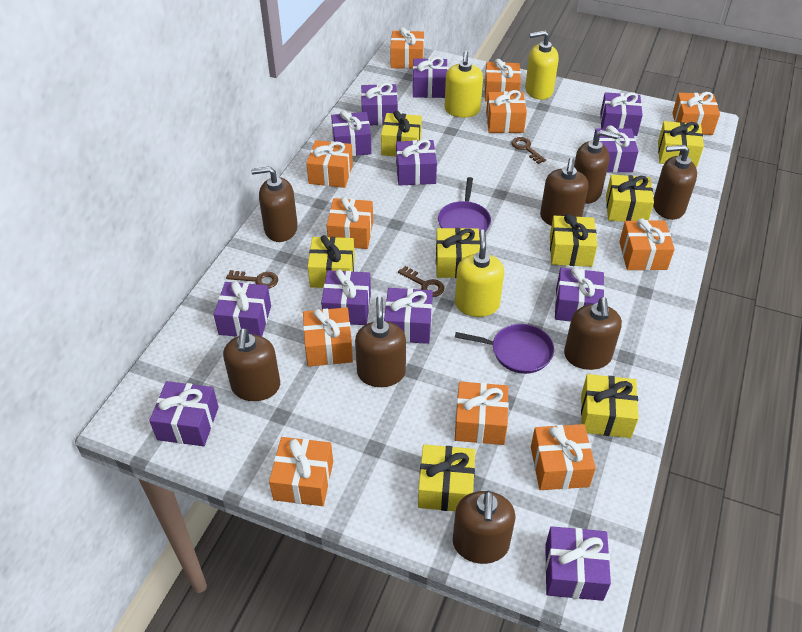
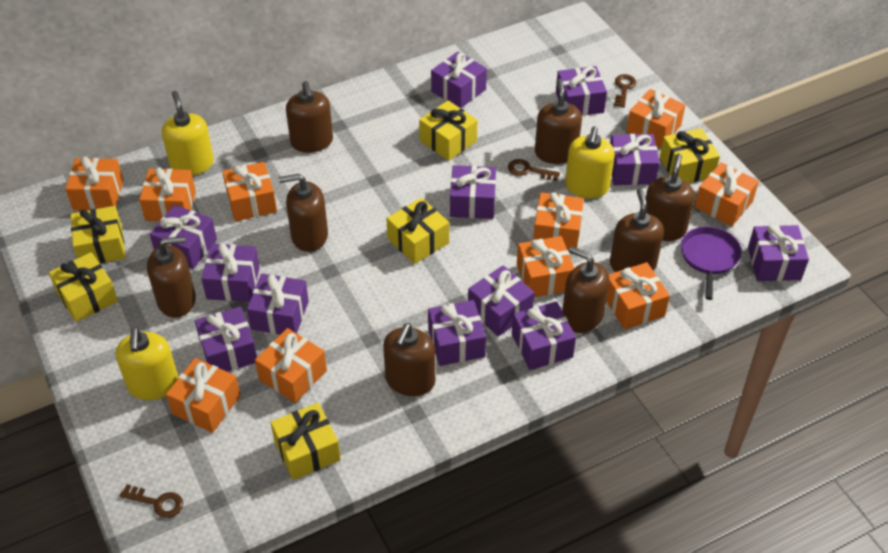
orange gift: 11 -> 10
purple pan: 2 -> 1
yellow gift: 8 -> 6

